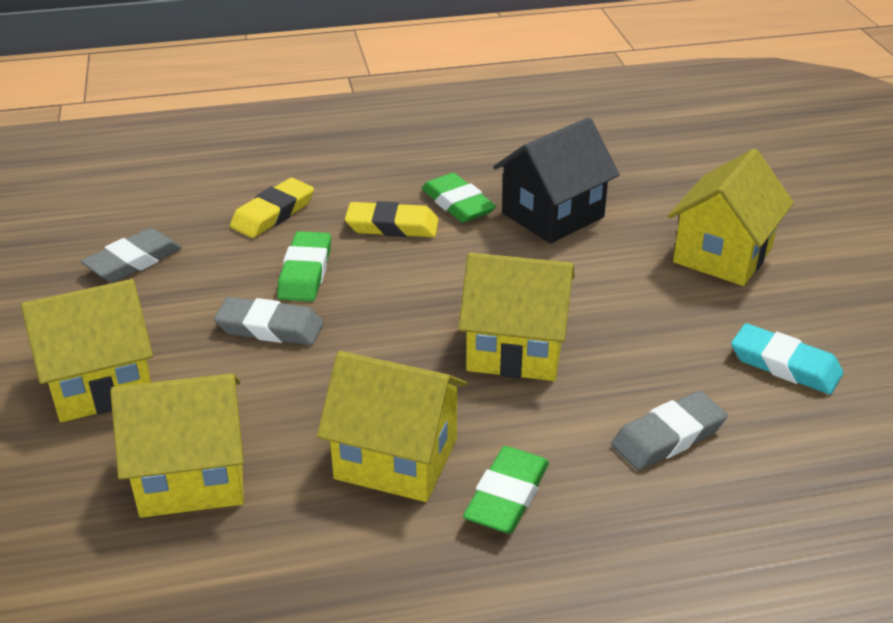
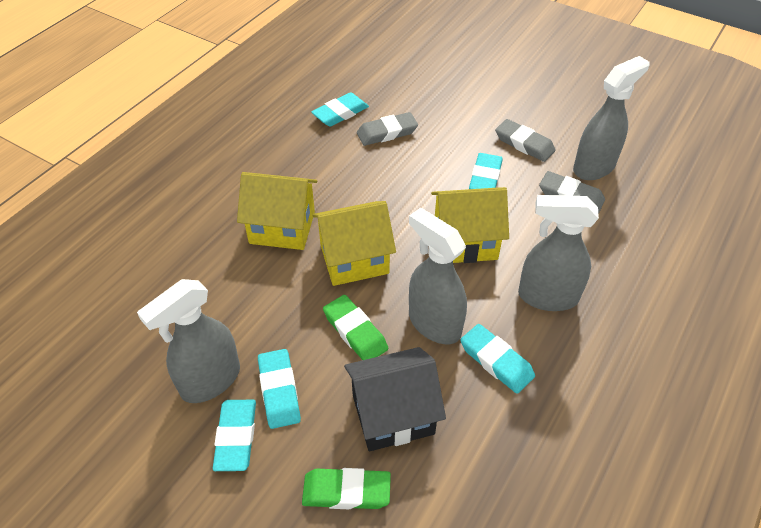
green eraser: 3 -> 2
grey spray bottle: 0 -> 4
turquoise eraser: 1 -> 5
yellow eraser: 2 -> 0
yellow house: 5 -> 3

